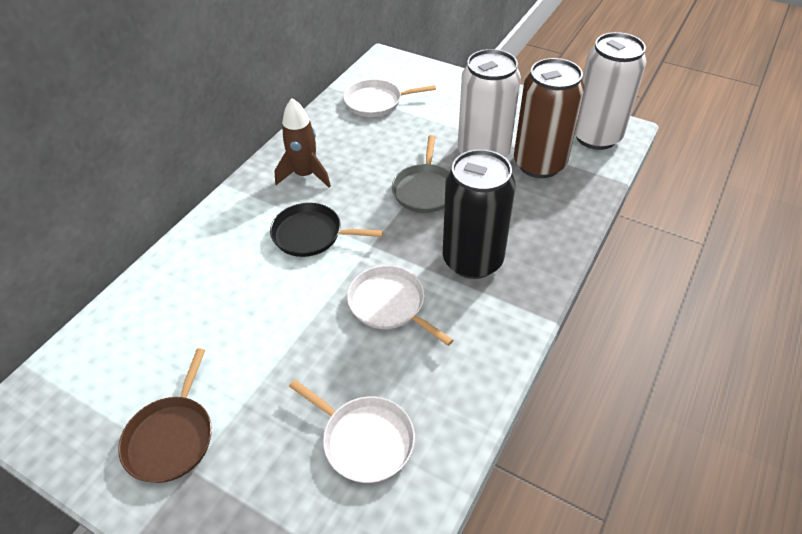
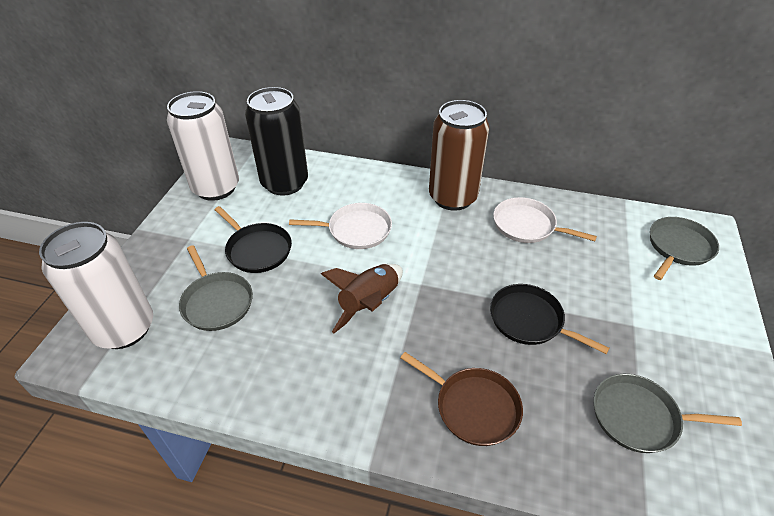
black pan: 1 -> 2
grey pan: 1 -> 3
white pan: 3 -> 2

